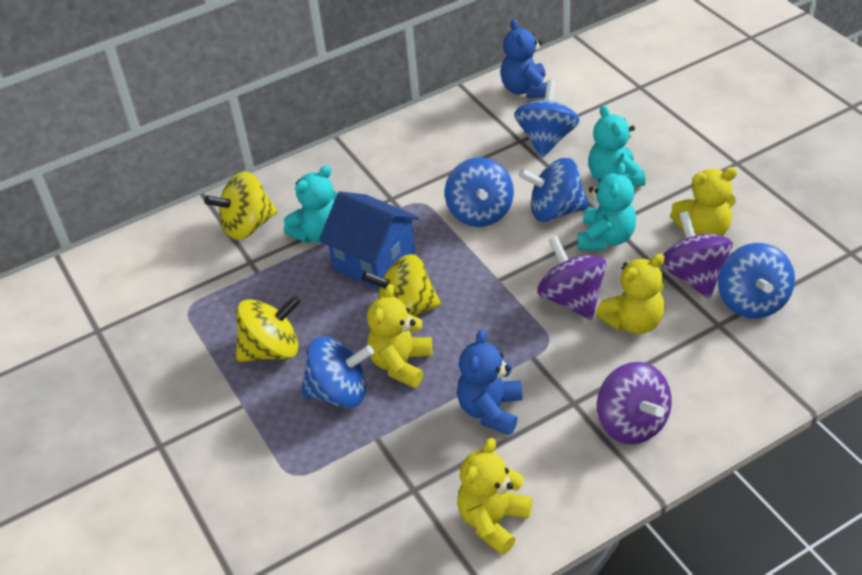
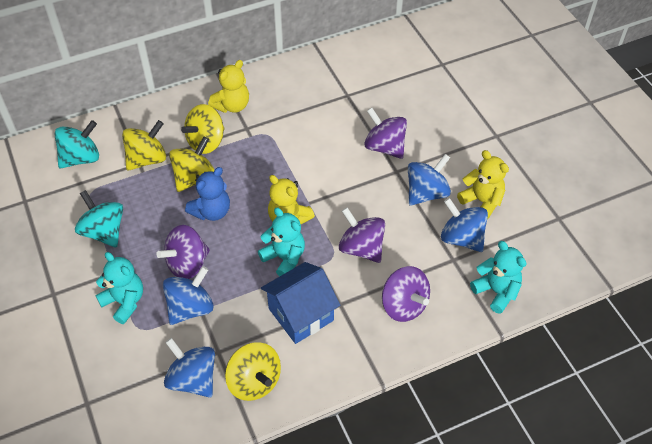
blue spinning top: 5 -> 4
blue teddy bear: 2 -> 1
purple spinning top: 3 -> 4
turquoise spinning top: 0 -> 2
yellow spinning top: 3 -> 4
yellow teddy bear: 4 -> 3

